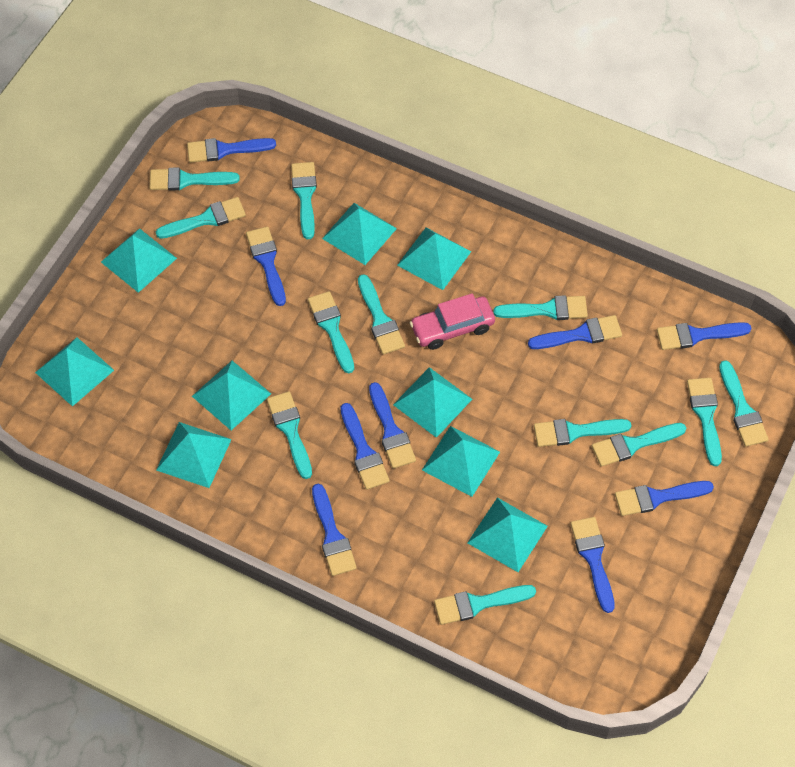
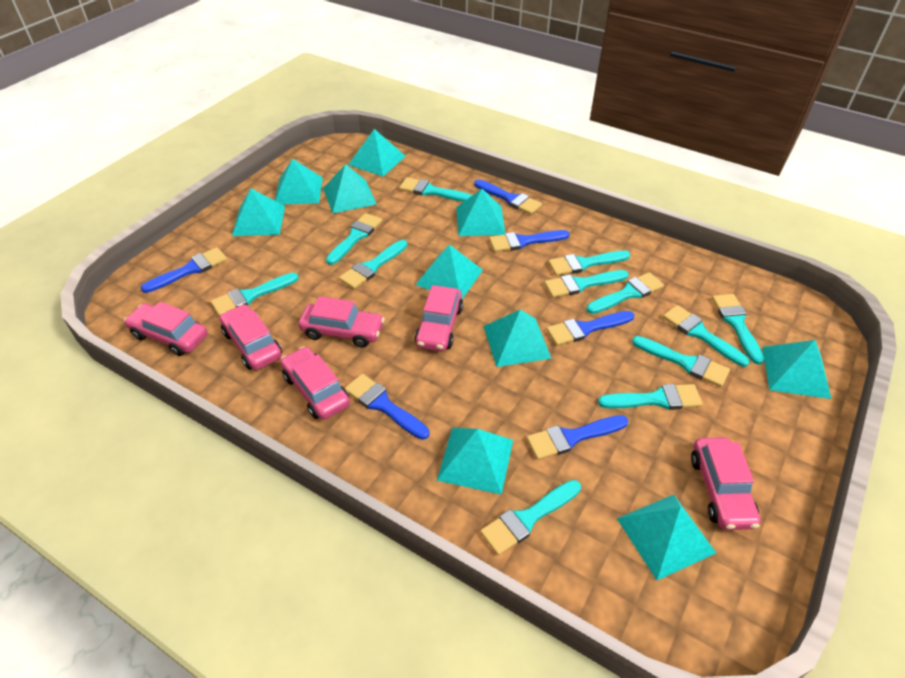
blue brush: 9 -> 6
pink car: 1 -> 6
turquoise pyramid: 9 -> 10

